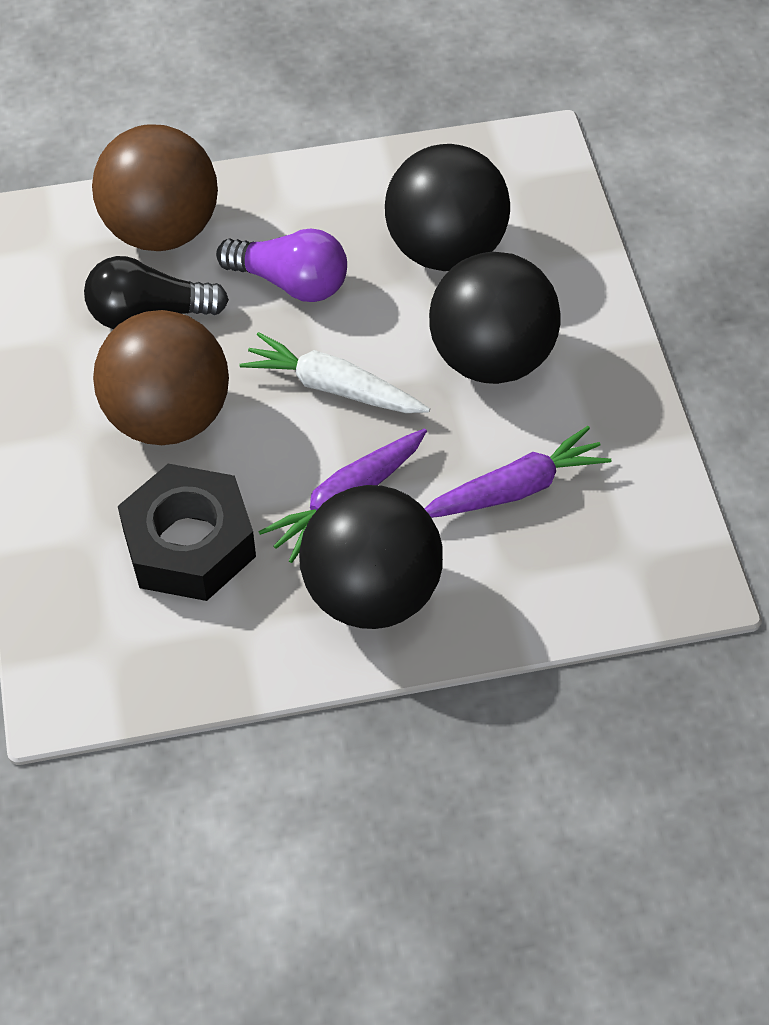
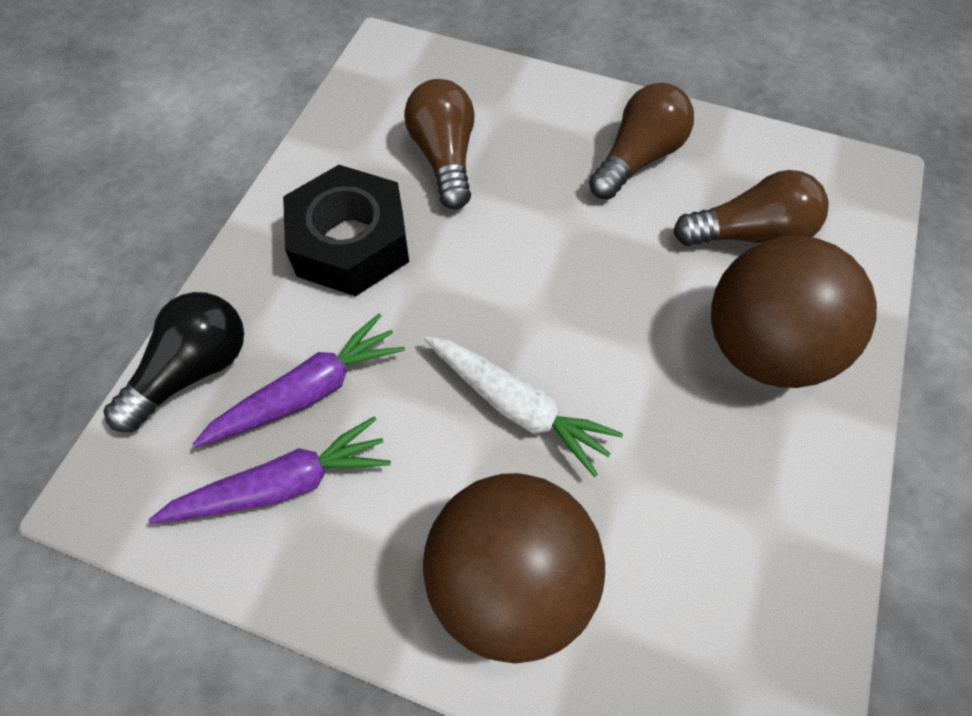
black ball: 3 -> 0
brown light bulb: 0 -> 3
purple light bulb: 1 -> 0

